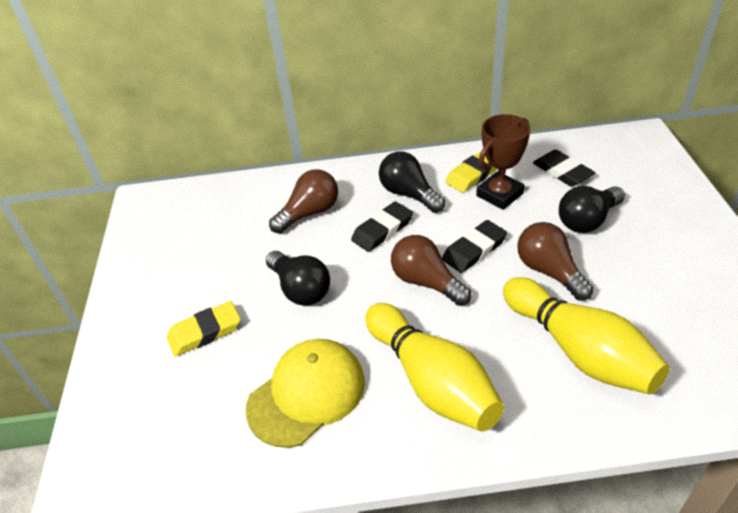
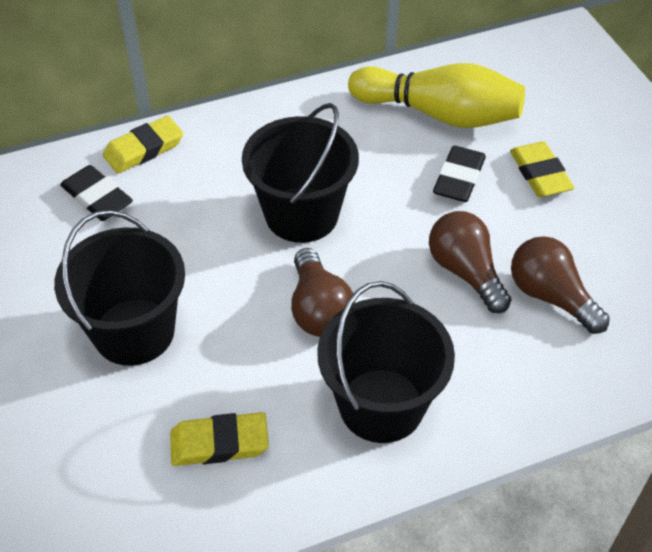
black bucket: 0 -> 3
black eraser: 3 -> 2
black light bulb: 3 -> 0
brown trophy: 1 -> 0
yellow bowling pin: 2 -> 1
yellow cap: 1 -> 0
yellow eraser: 2 -> 3

